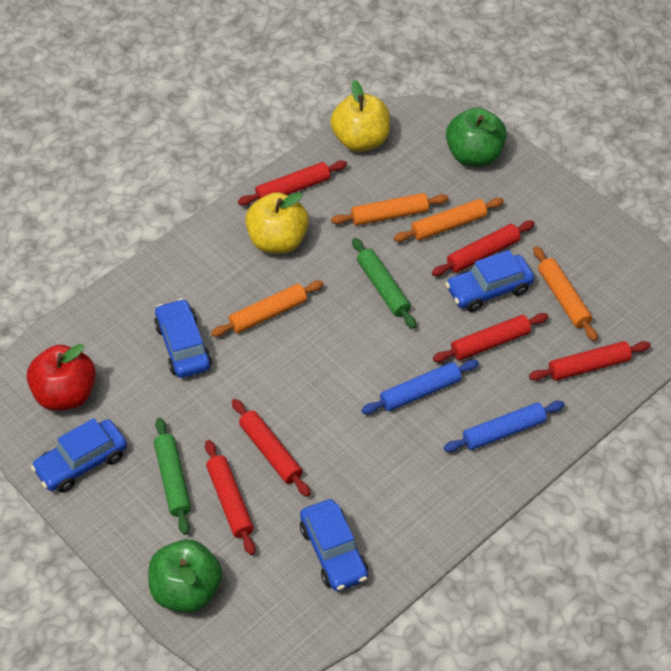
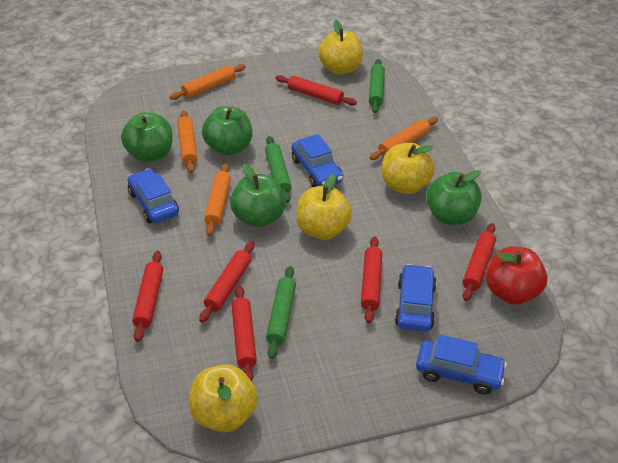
blue rolling pin: 2 -> 0
green apple: 2 -> 4
green rolling pin: 2 -> 3
yellow apple: 2 -> 4

